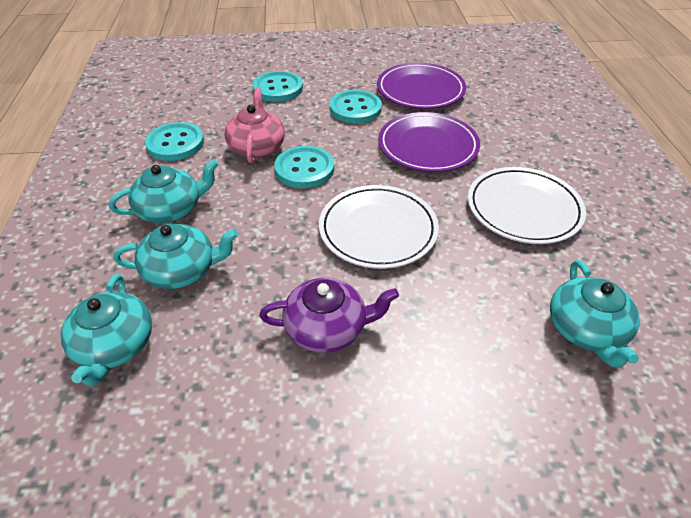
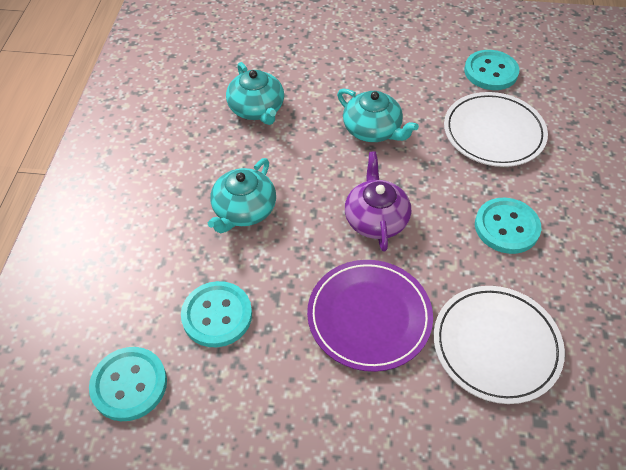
pink teapot: 1 -> 0
purple plate: 2 -> 1
turquoise teapot: 4 -> 3

